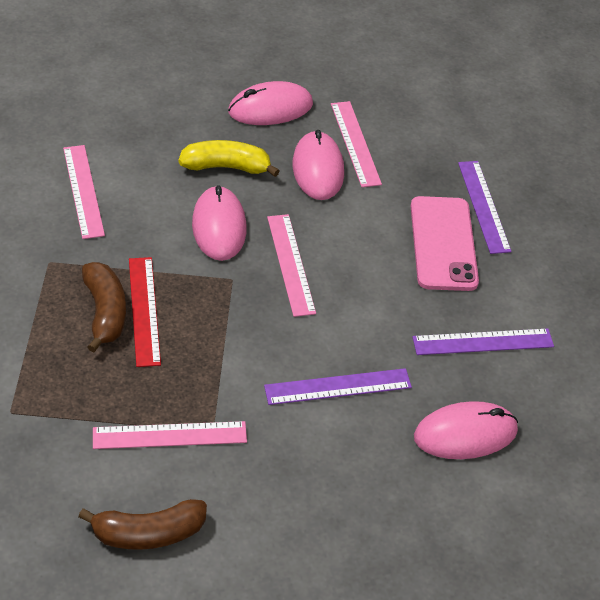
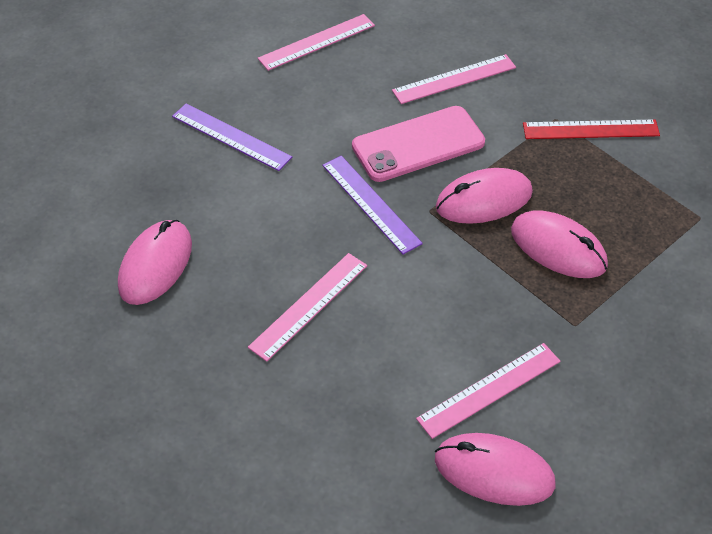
brown banana: 2 -> 0
purple ruler: 3 -> 2
yellow banana: 1 -> 0

